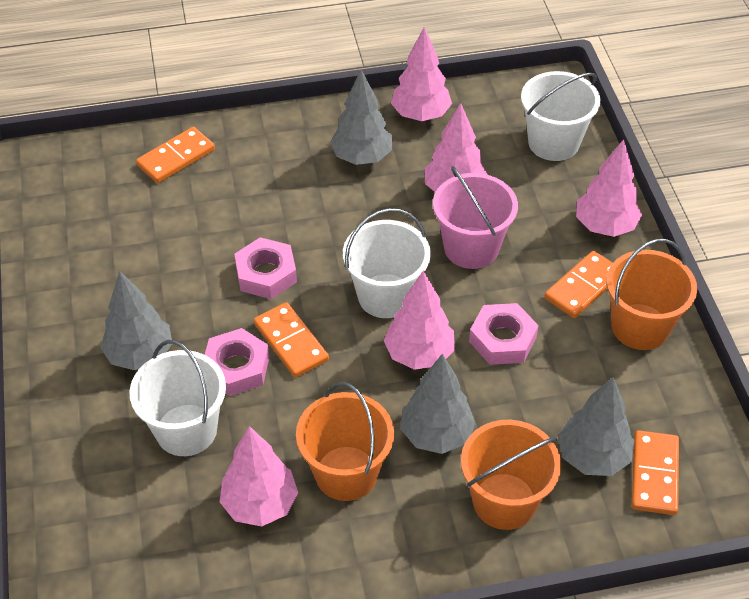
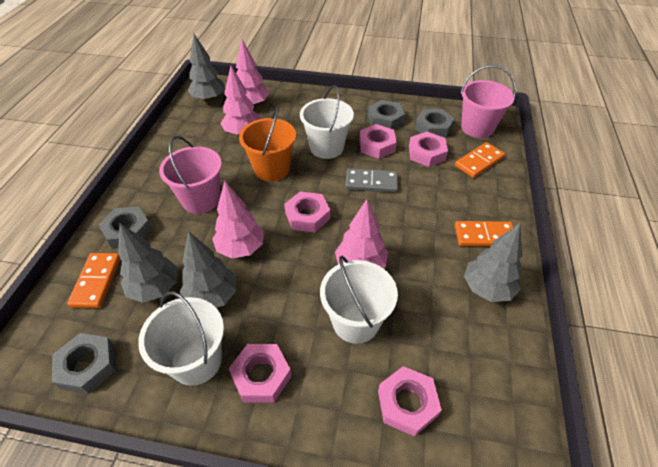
grey domino: 0 -> 1
grey nut: 0 -> 4
orange bucket: 3 -> 1
orange domino: 4 -> 3
pink bucket: 1 -> 2
pink nut: 3 -> 5
pink tree: 5 -> 4

